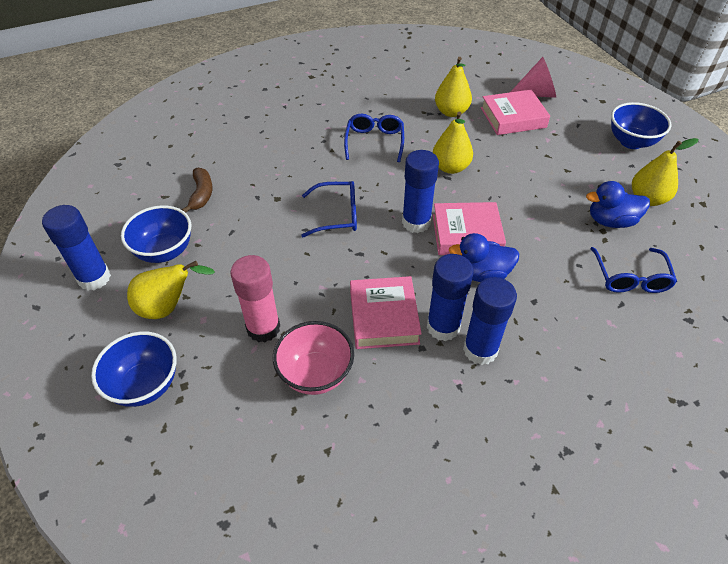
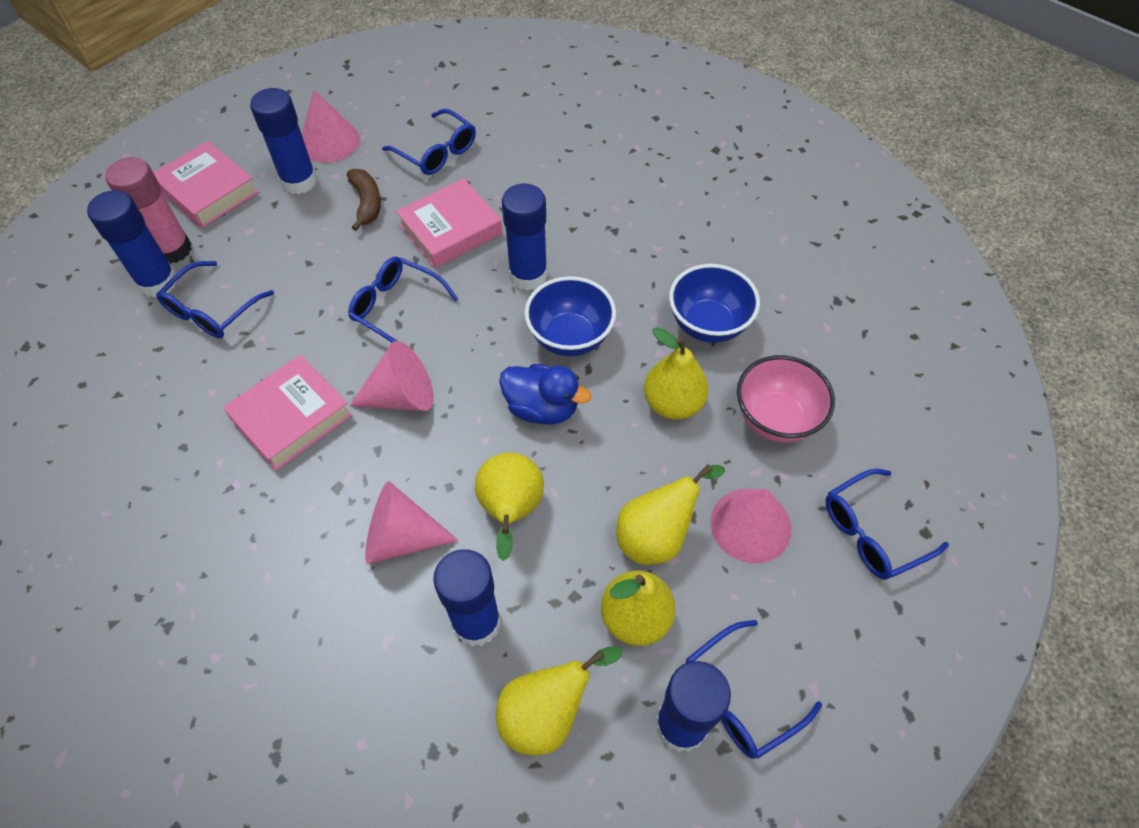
blue bowl: 3 -> 2
blue duck: 2 -> 1
blue glasses: 3 -> 5
blue glue stick: 4 -> 5
pink cone: 1 -> 4
yellow pear: 4 -> 5

